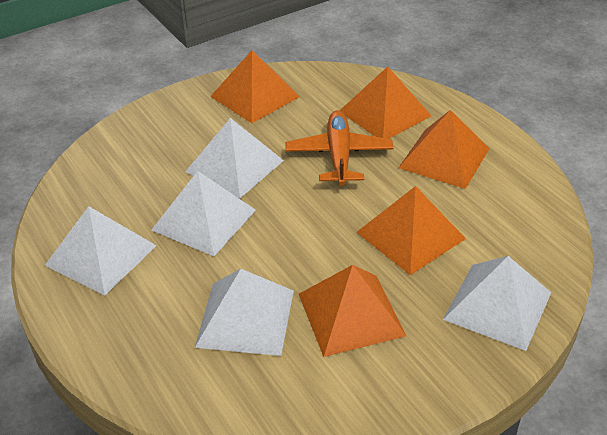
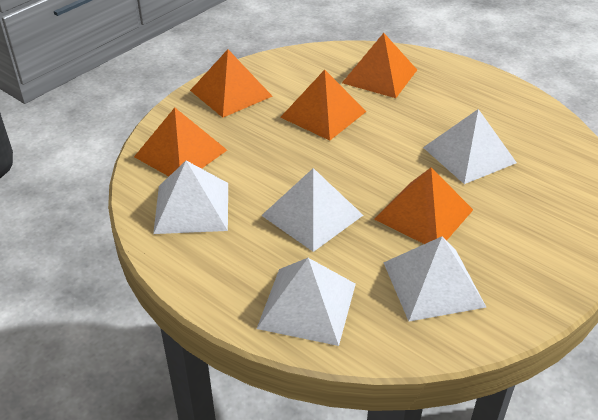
orange plane: 1 -> 0

